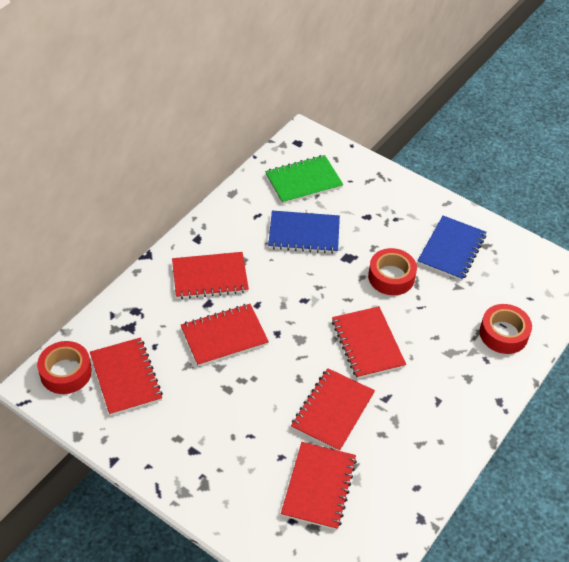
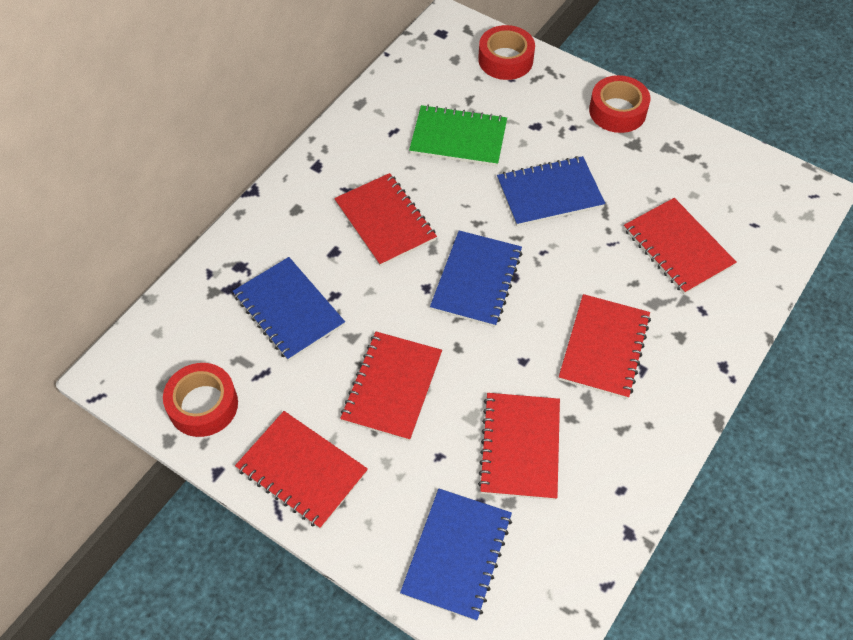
blue notebook: 2 -> 4

